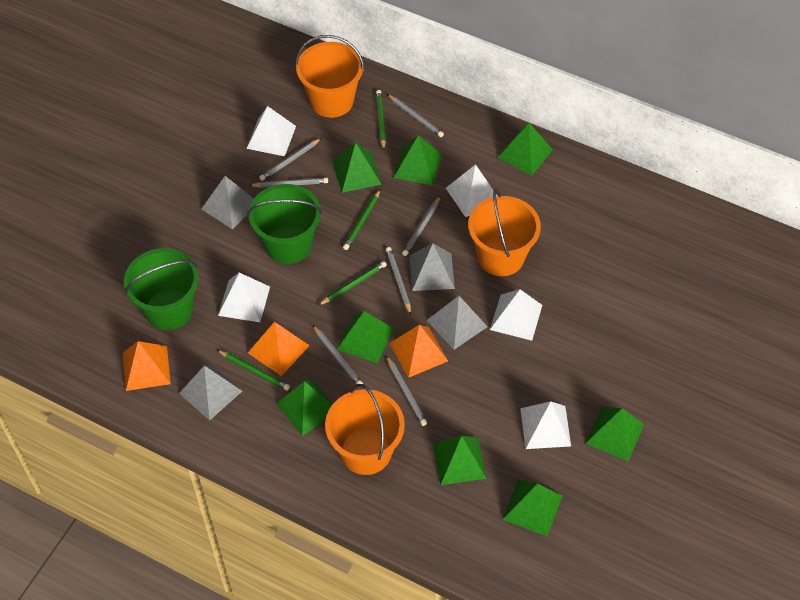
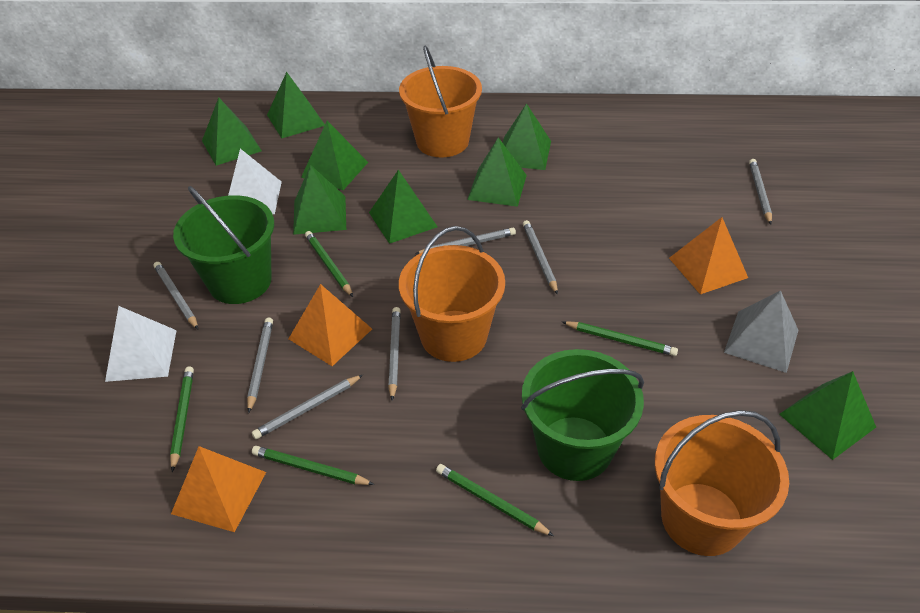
green pencil: 4 -> 5
grey pyramid: 4 -> 1
white pyramid: 5 -> 2

